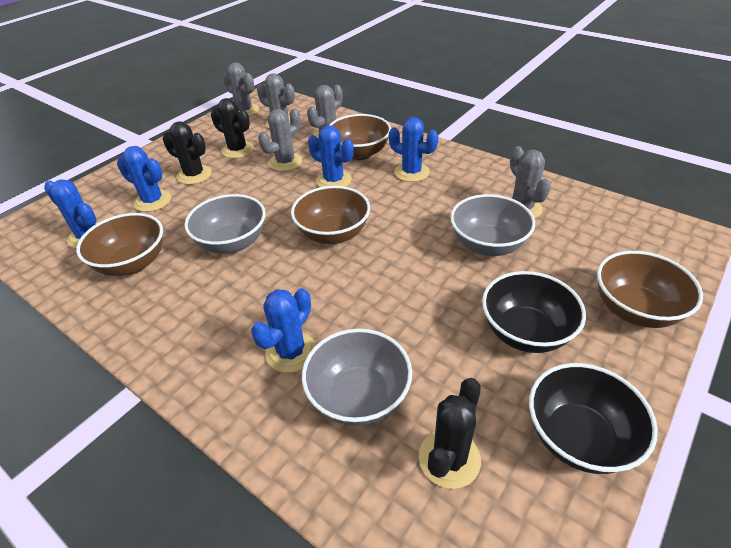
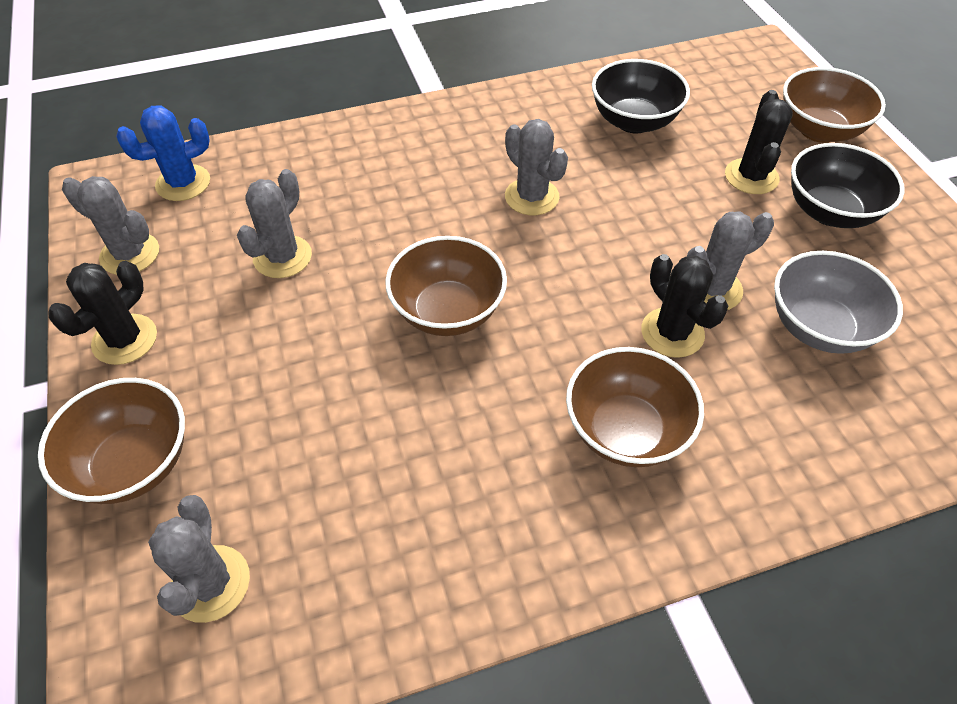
blue cactus: 5 -> 1
grey bowl: 3 -> 1

